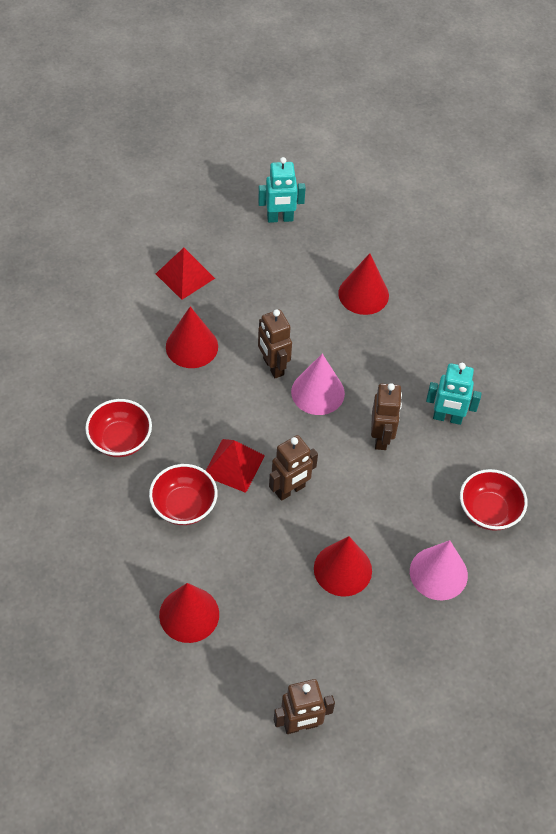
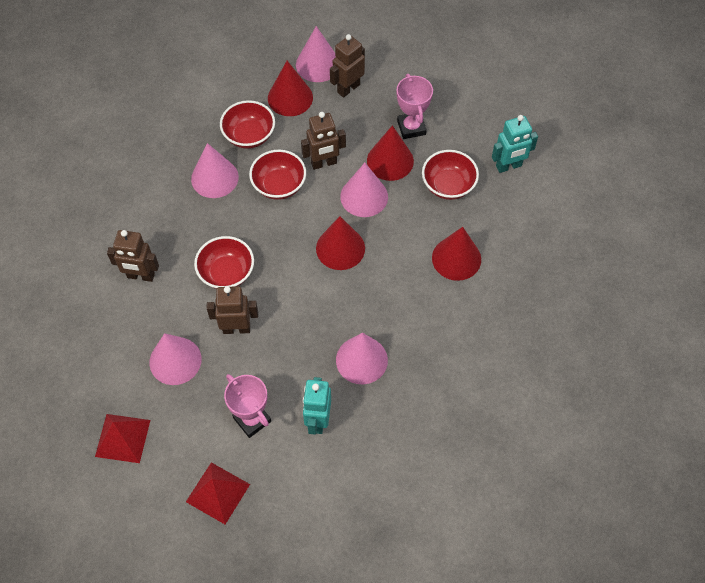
pink cone: 2 -> 5
pink trophy: 0 -> 2
red bowl: 3 -> 4

